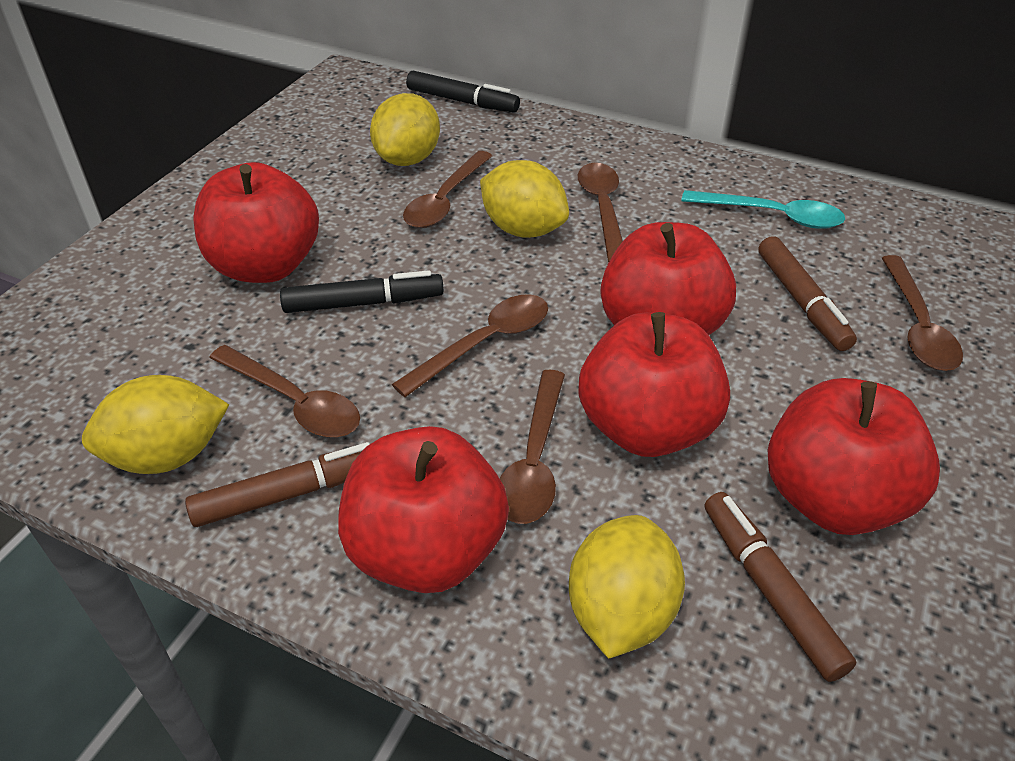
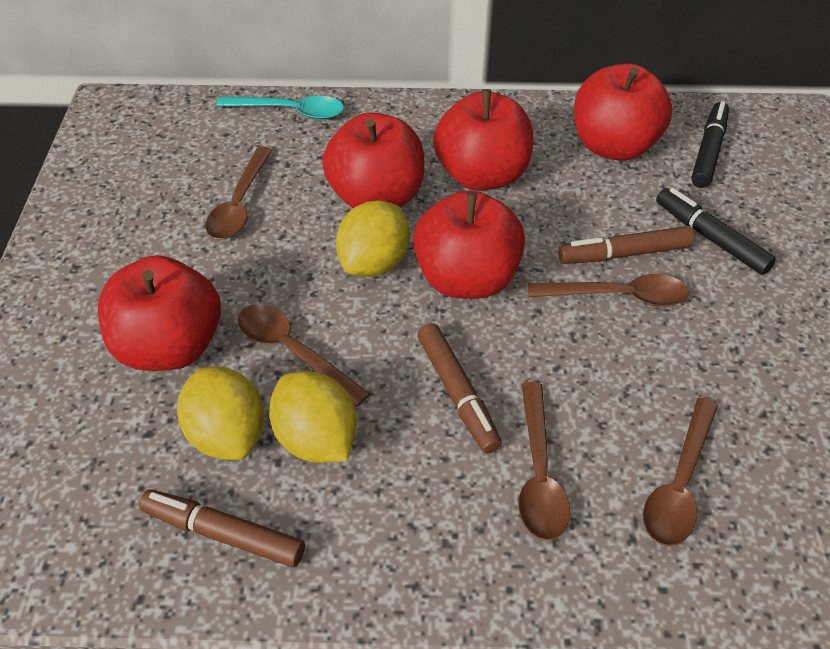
brown spoon: 6 -> 5
yellow lemon: 4 -> 3

